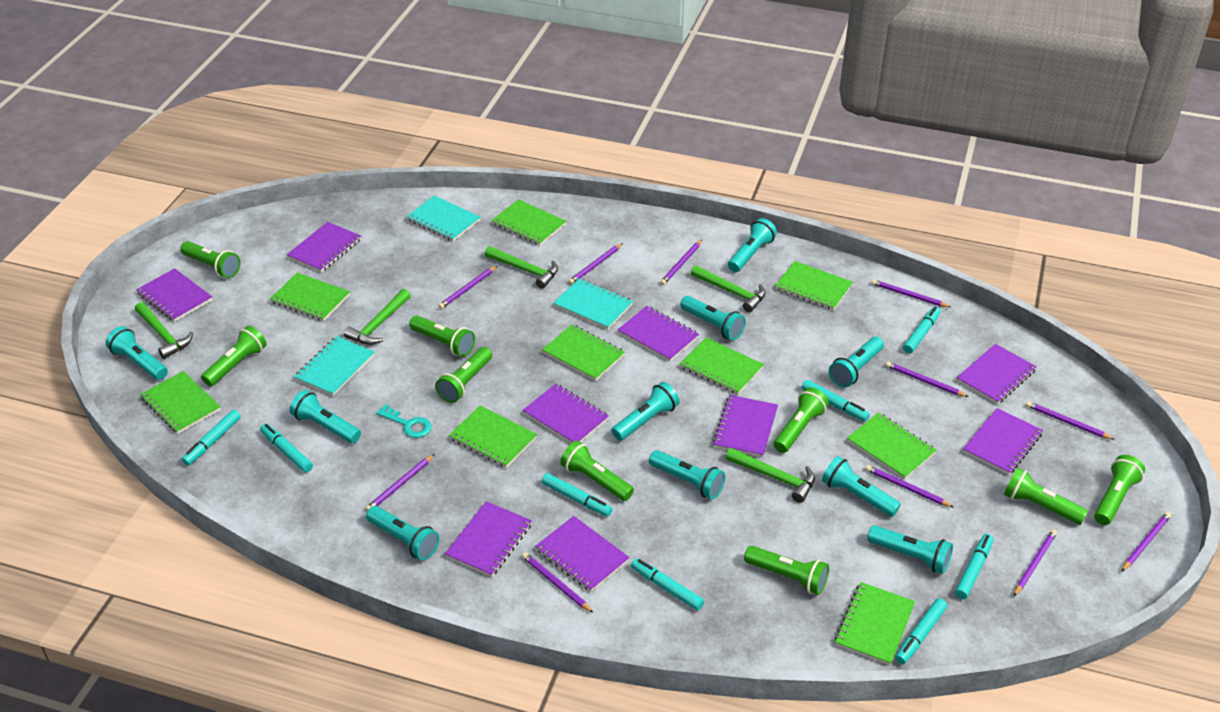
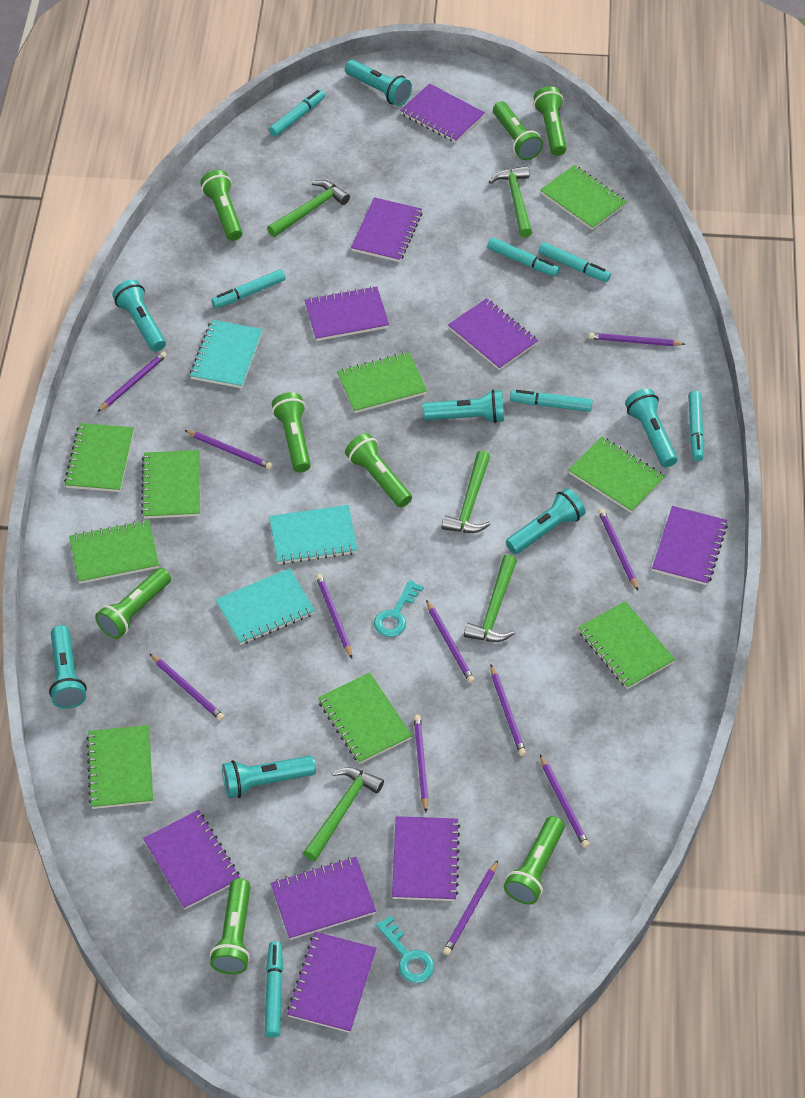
green flashlight: 9 -> 8
turquoise flashlight: 10 -> 7
turquoise key: 1 -> 2
turquoise marker: 8 -> 7

